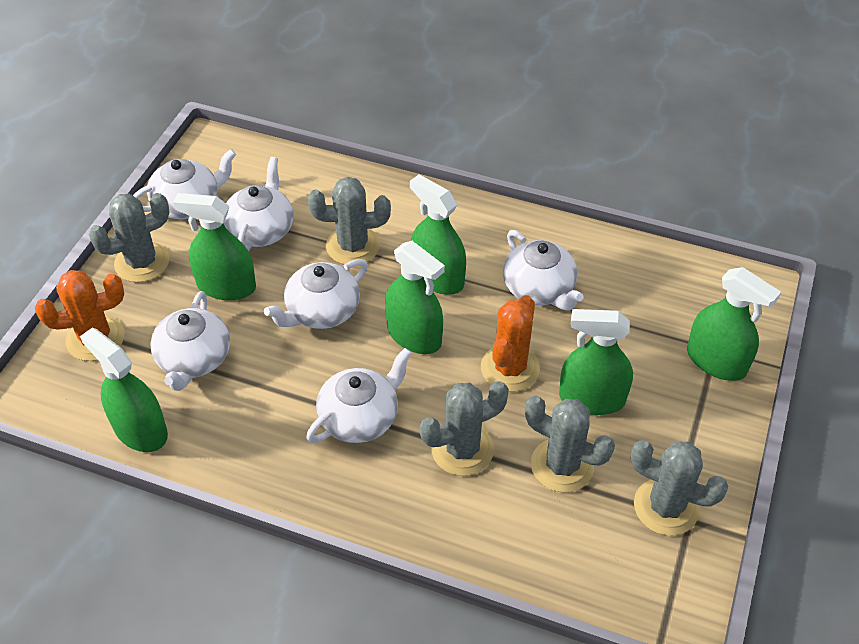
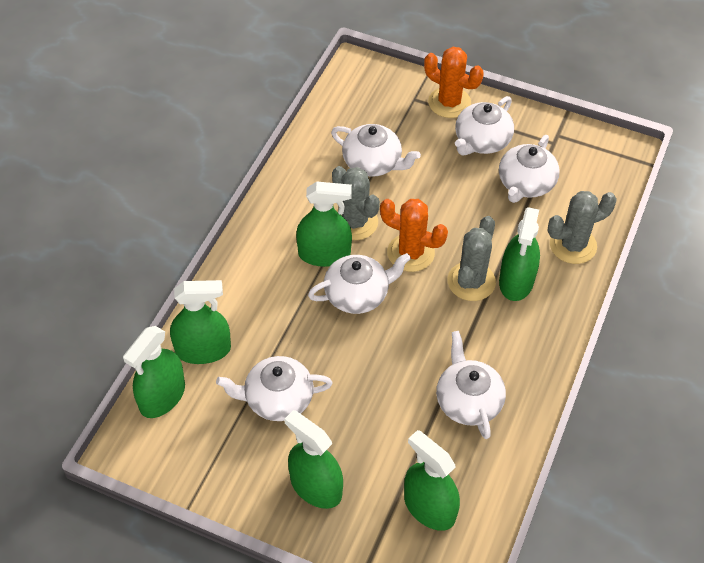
grey cactus: 5 -> 3

